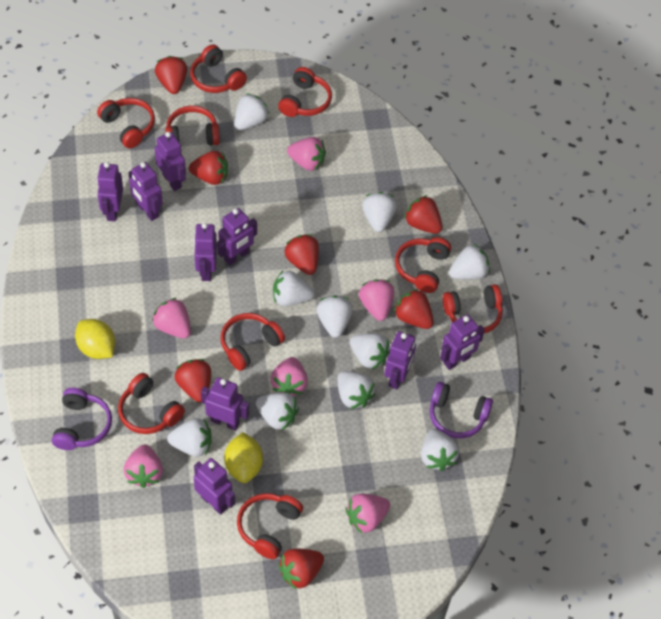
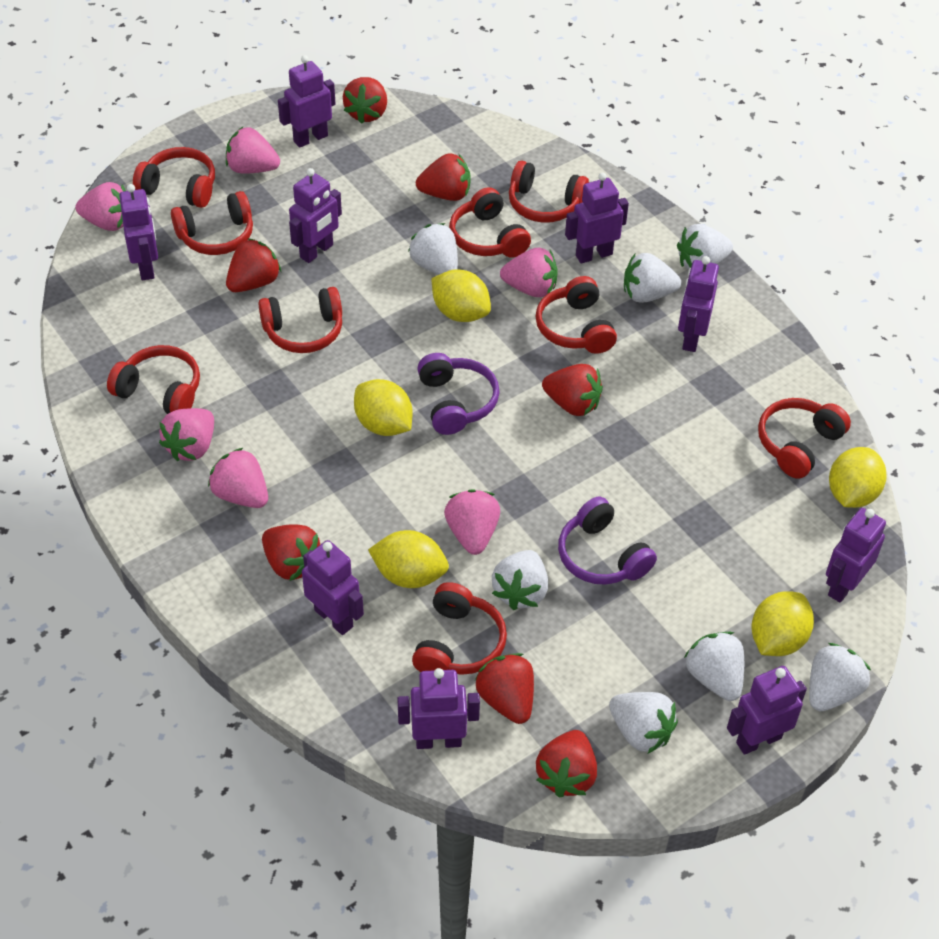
white strawberry: 10 -> 7
yellow lemon: 2 -> 5

